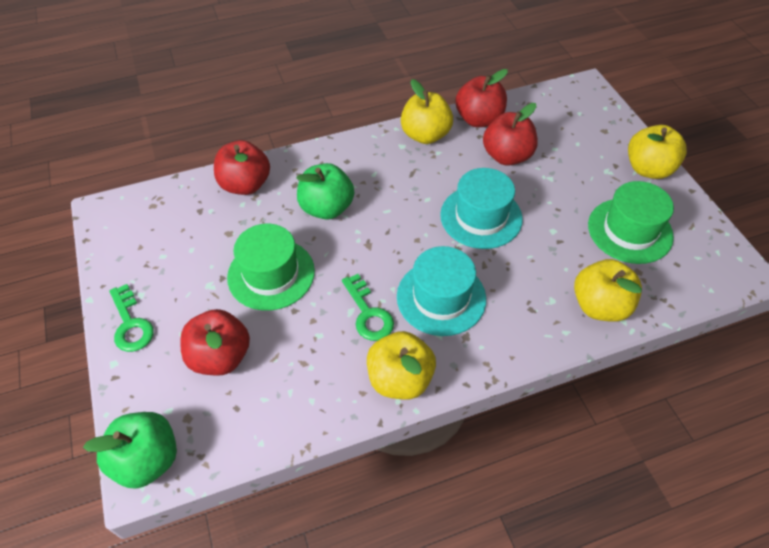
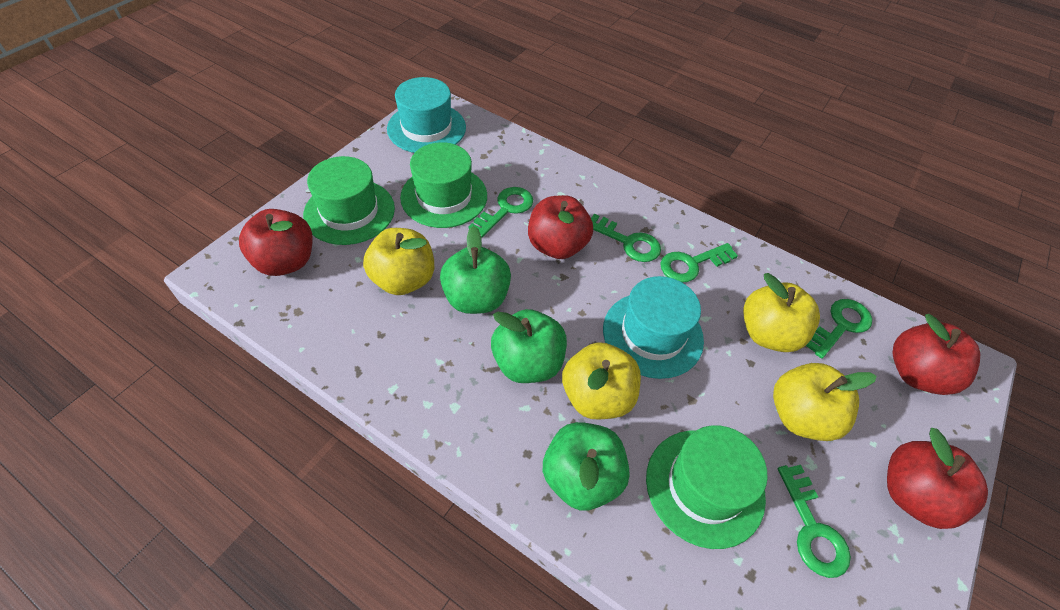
green apple: 2 -> 3
green hat: 2 -> 3
green key: 2 -> 5

